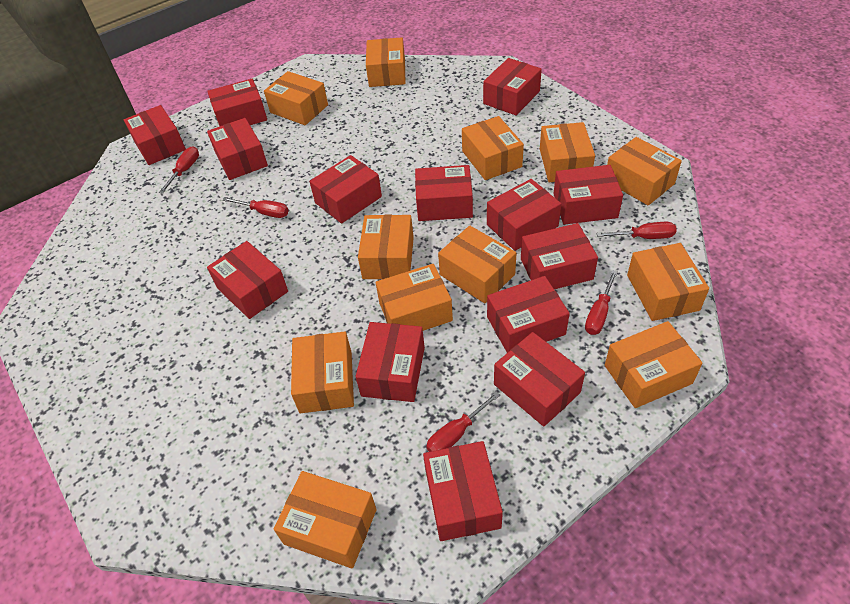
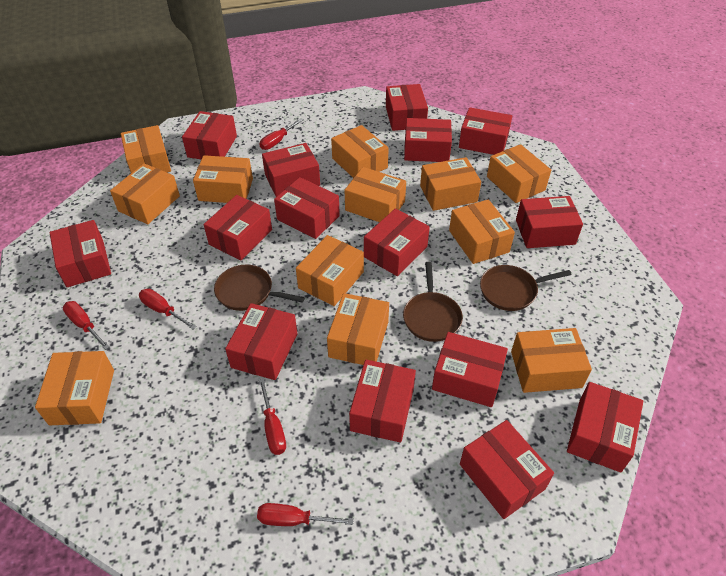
brown pan: 0 -> 3
red box: 14 -> 15

